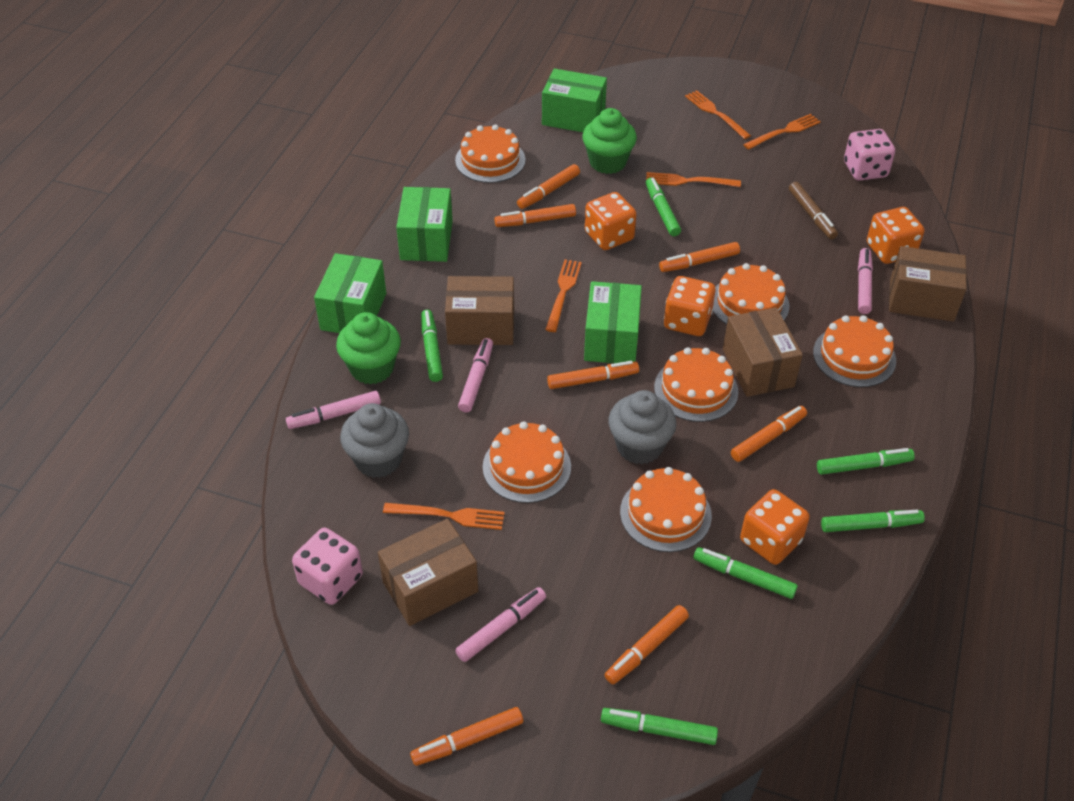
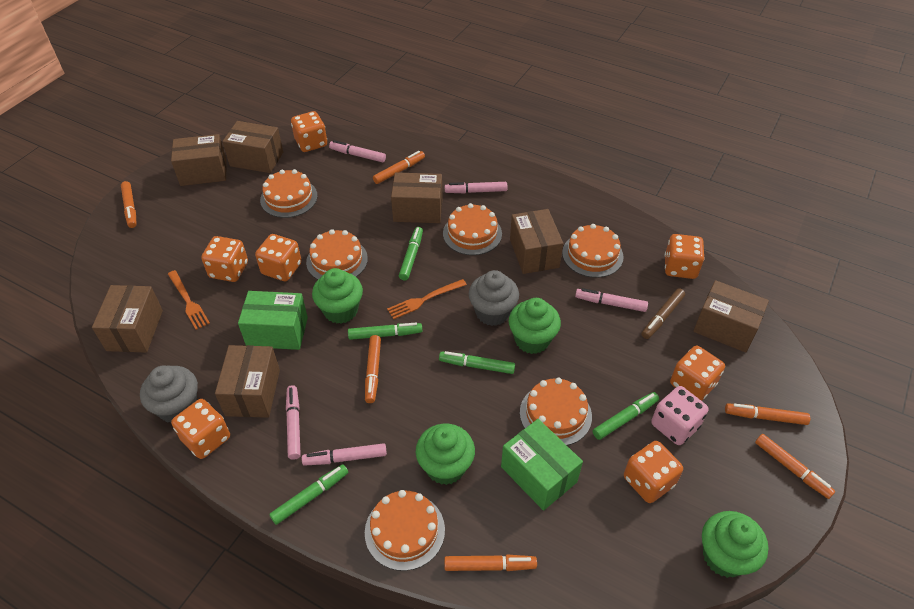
brown box: 4 -> 7
green box: 4 -> 2
green cupcake: 2 -> 4
green marker: 6 -> 5
orange dice: 4 -> 7
orange fork: 5 -> 2
orange marker: 7 -> 6
pink dice: 2 -> 1
pink marker: 4 -> 5

